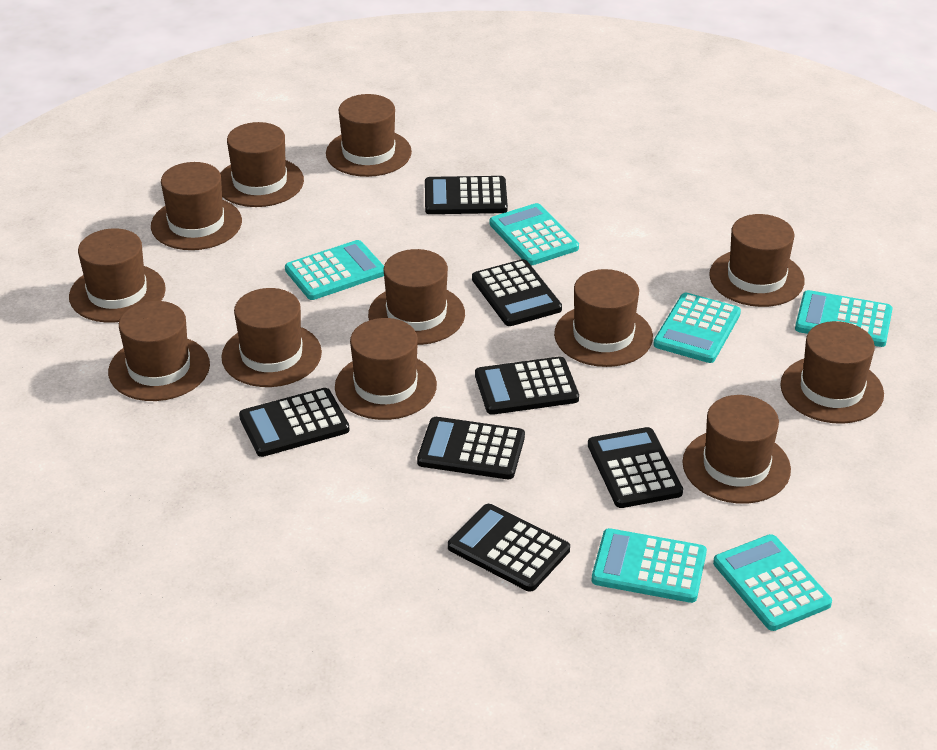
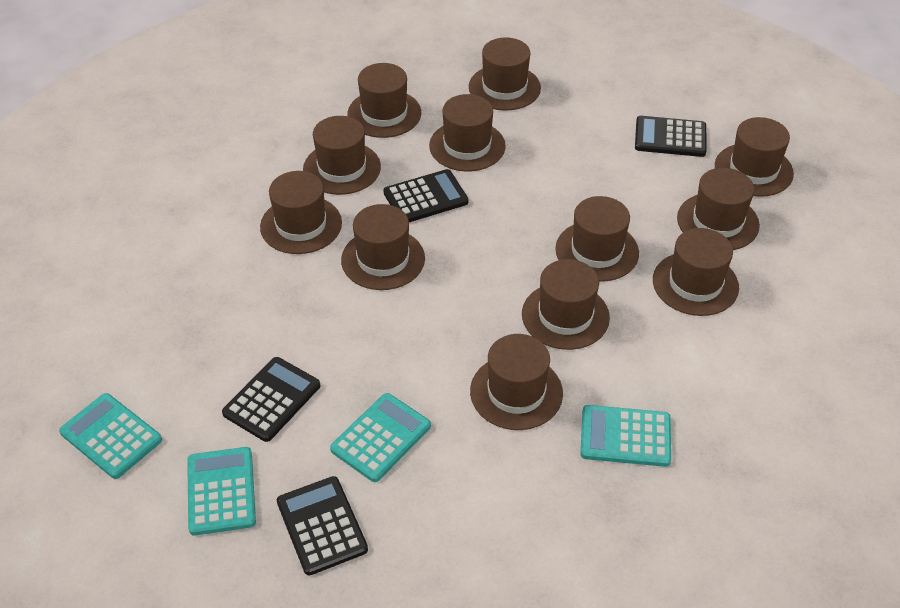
black calculator: 7 -> 4
turquoise calculator: 6 -> 4

